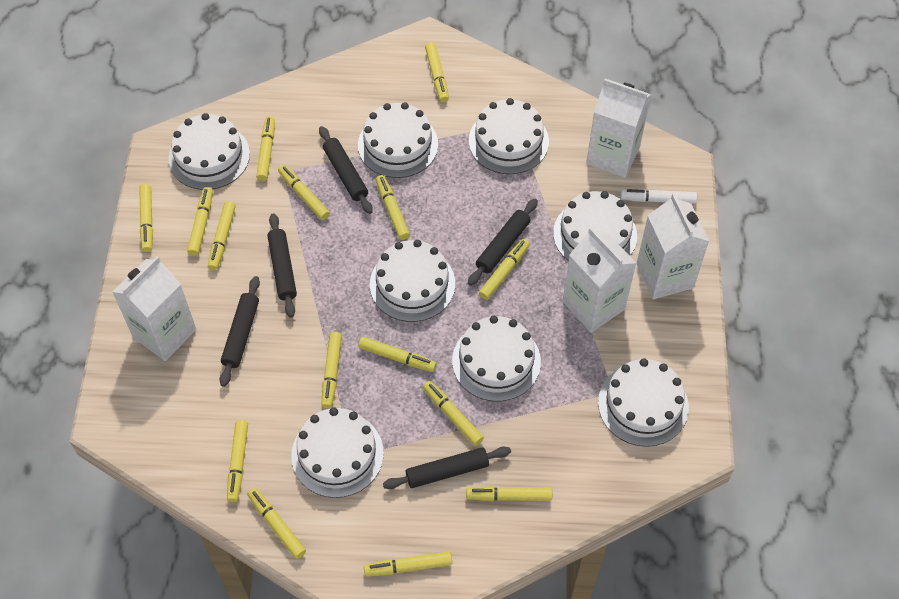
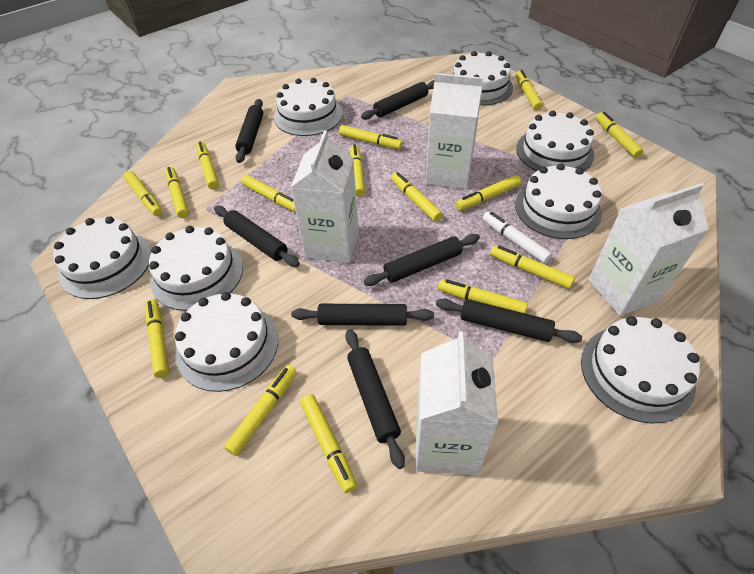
black rolling pin: 5 -> 7

